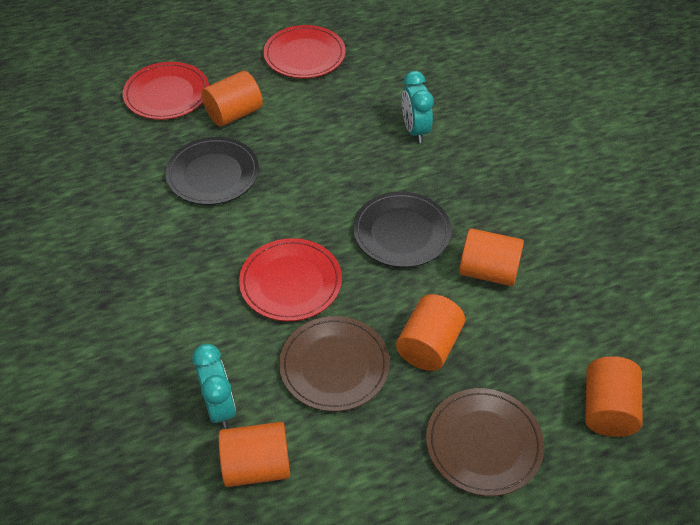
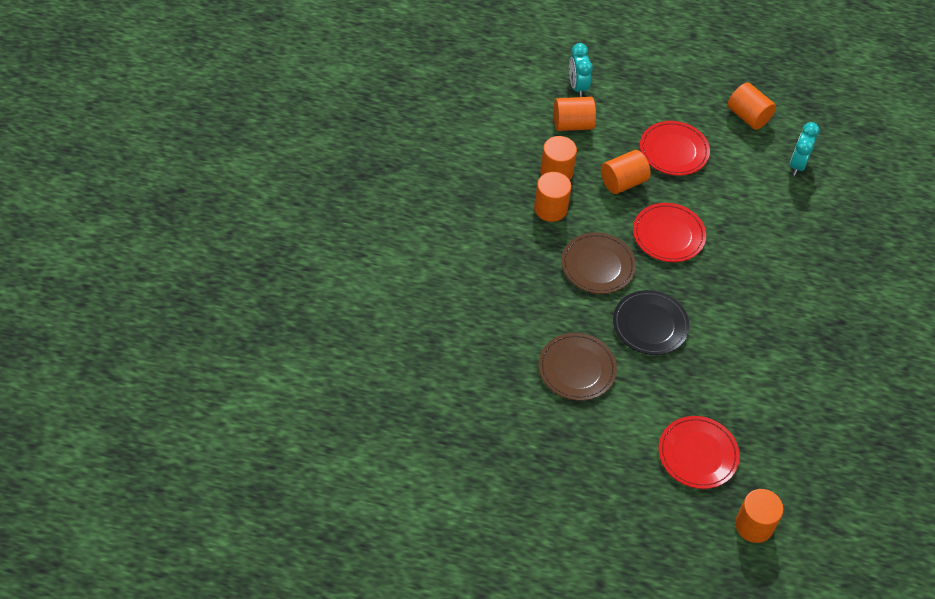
black plate: 2 -> 1
orange cylinder: 5 -> 6

